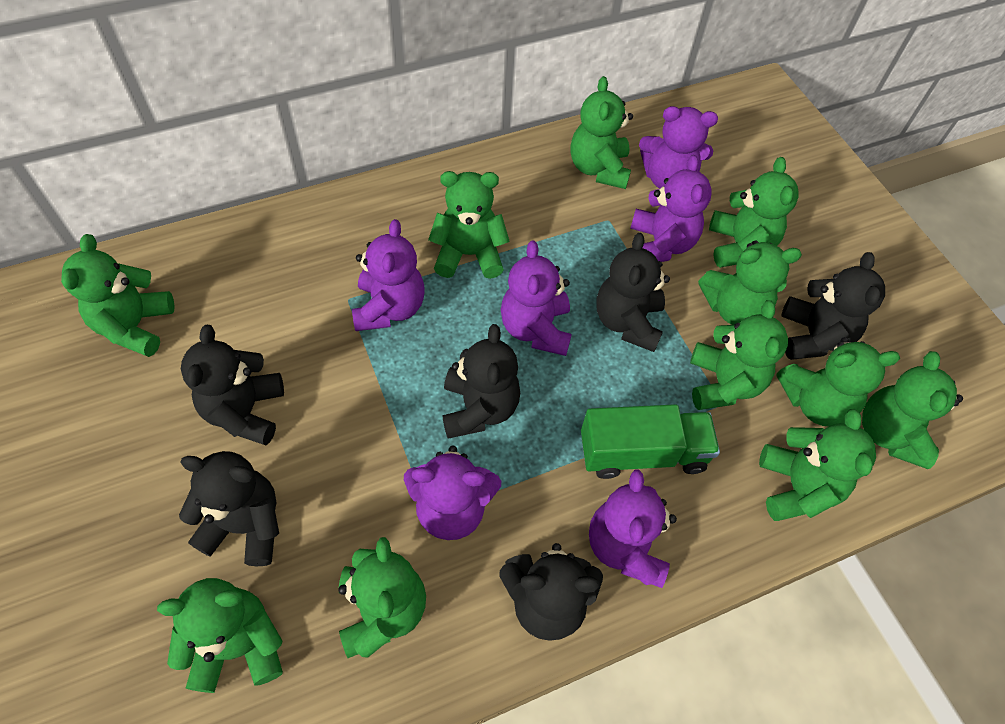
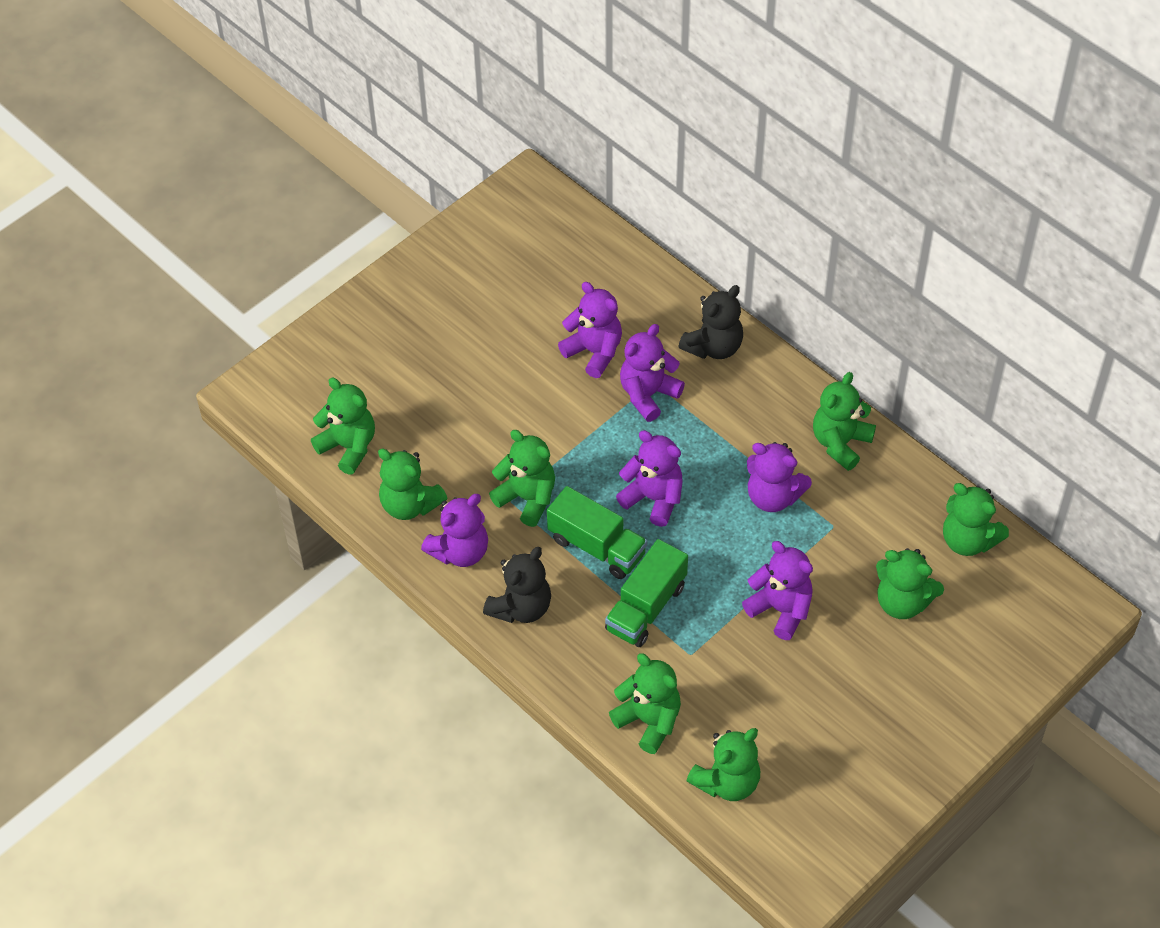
black teddy bear: 6 -> 2
green teddy bear: 11 -> 8
green truck: 1 -> 2

